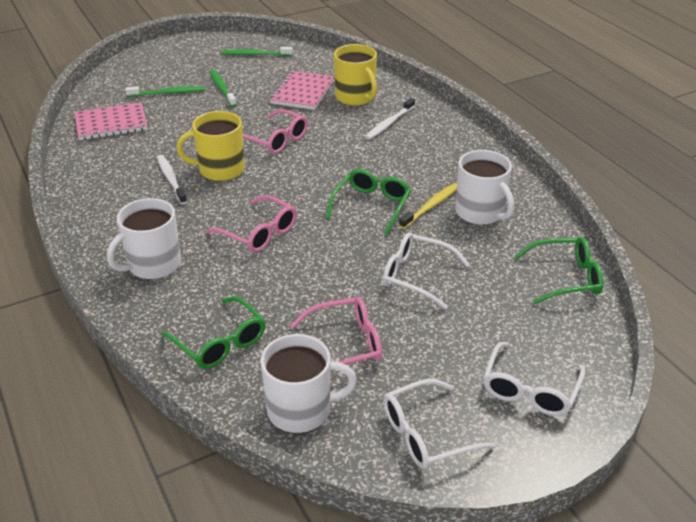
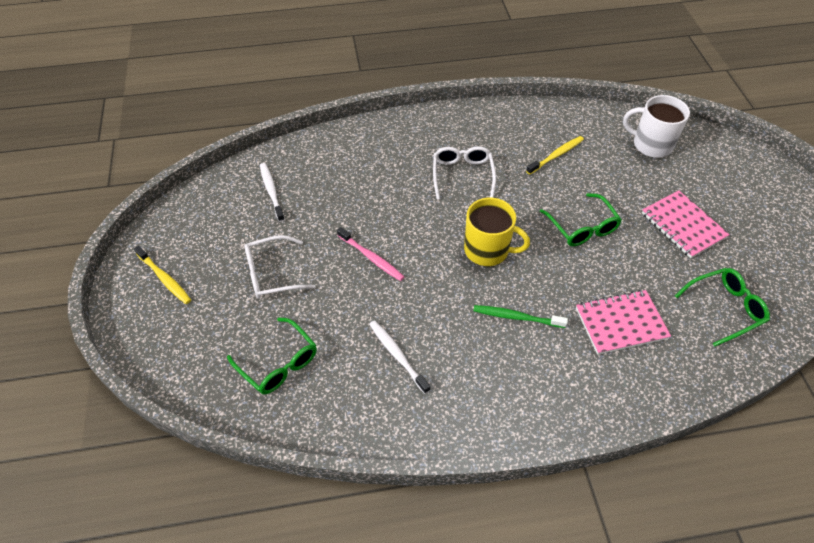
green toothbrush: 3 -> 1
pink glasses: 3 -> 0
pink toothbrush: 0 -> 1
white glasses: 3 -> 2
white mug: 3 -> 1
yellow mug: 2 -> 1
yellow toothbrush: 1 -> 2

